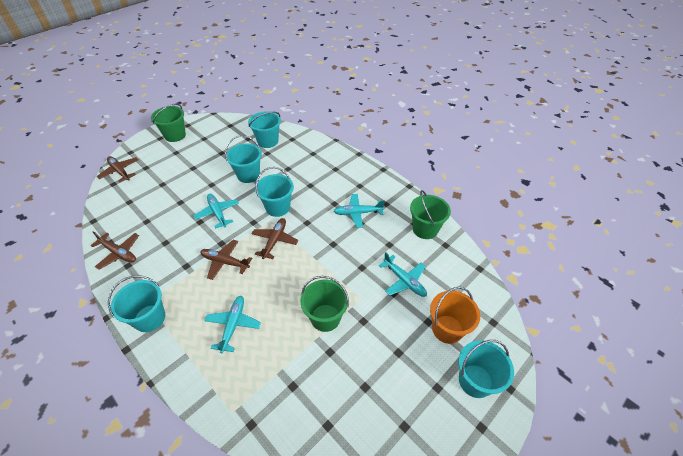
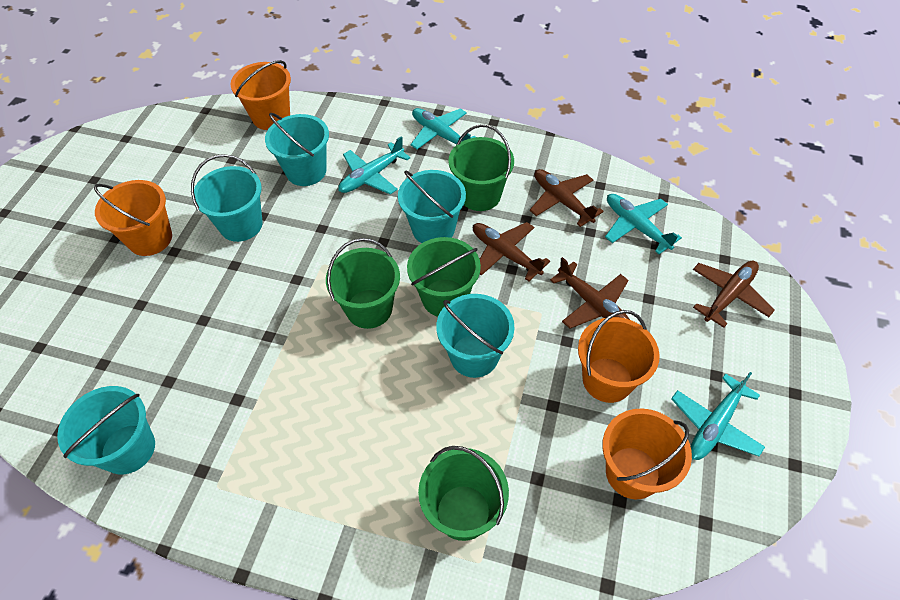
green bucket: 3 -> 4
orange bucket: 1 -> 4

